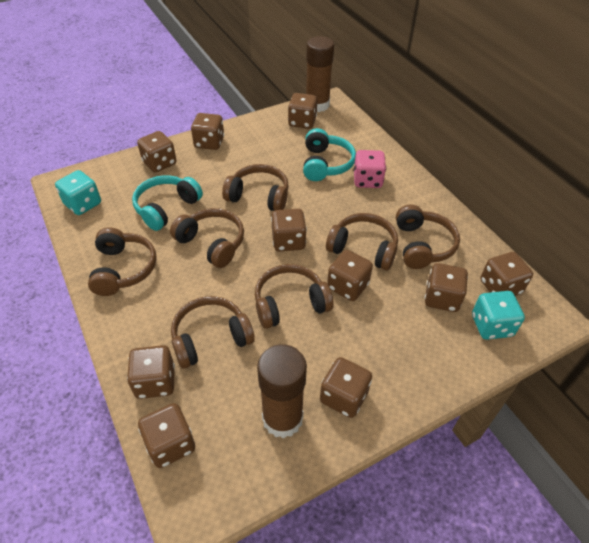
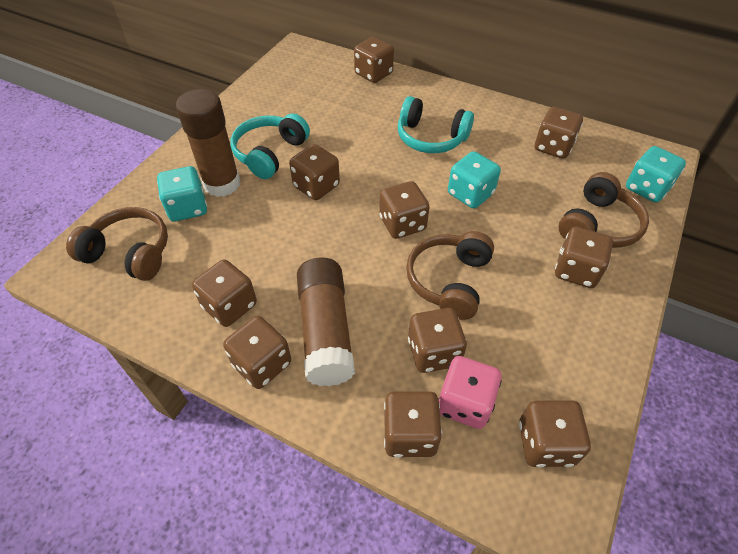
brown headphones: 7 -> 3
turquoise dice: 2 -> 3

